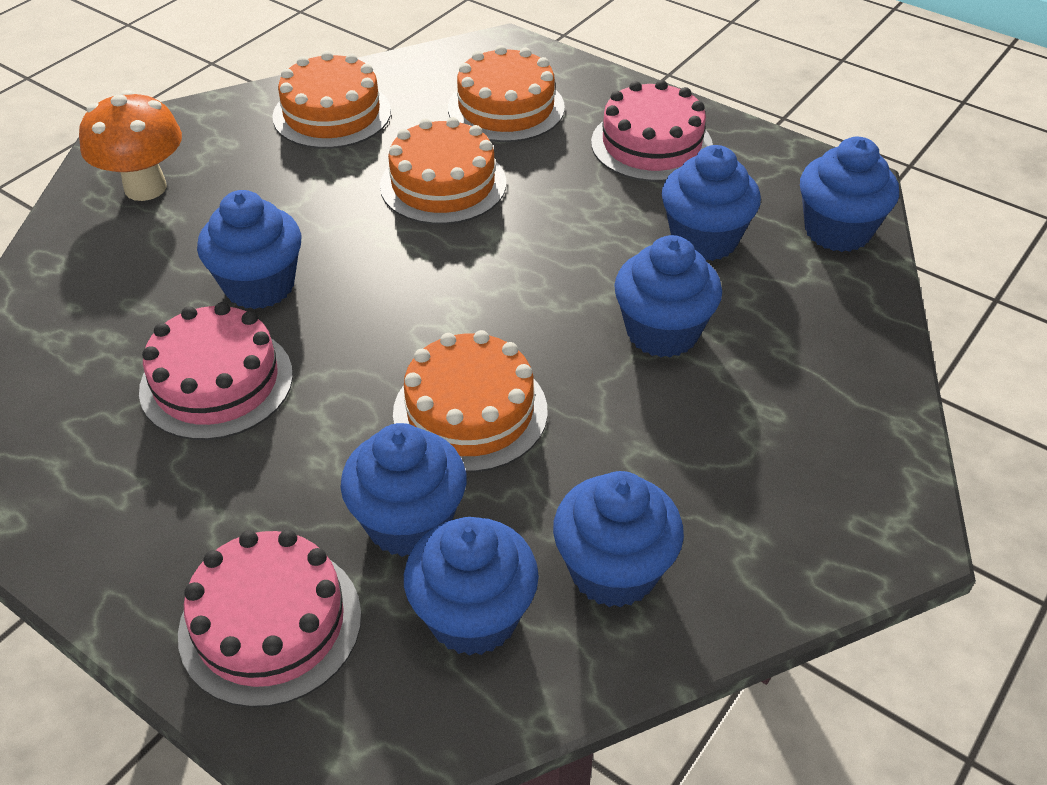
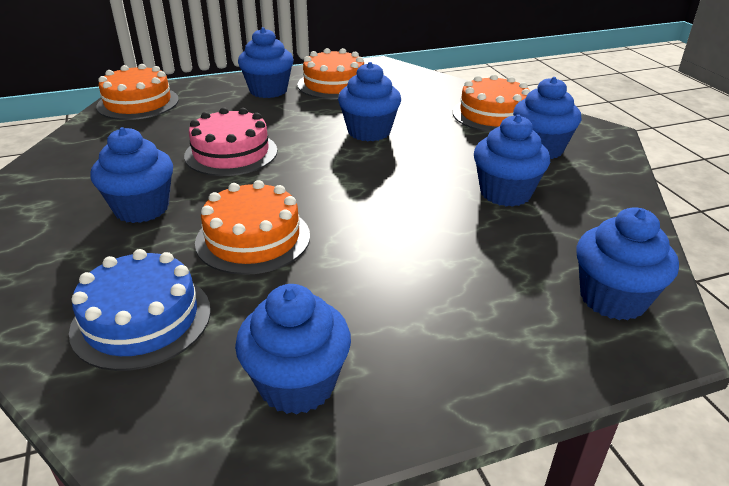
blue cake: 0 -> 1
orange mushroom: 1 -> 0
pink cake: 3 -> 1

